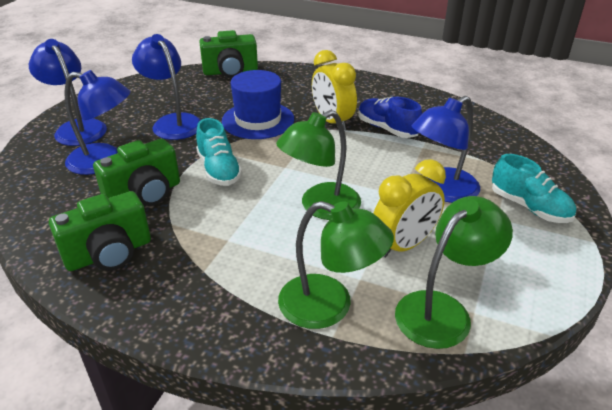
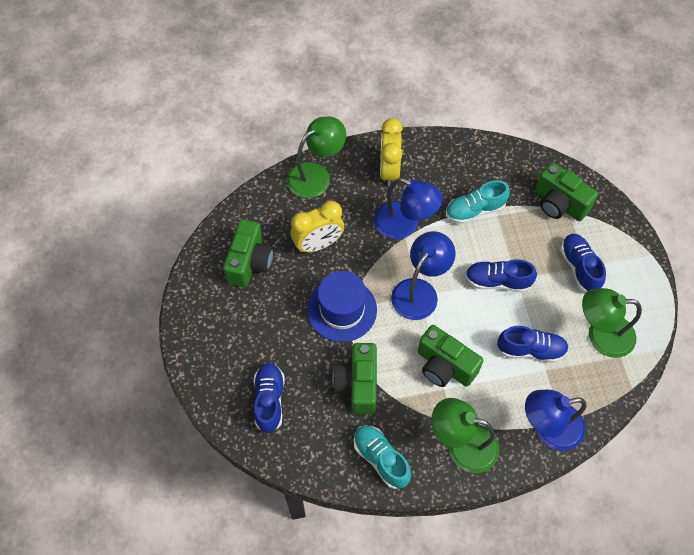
blue lamp: 4 -> 3
blue shoe: 1 -> 4
green camera: 3 -> 4

